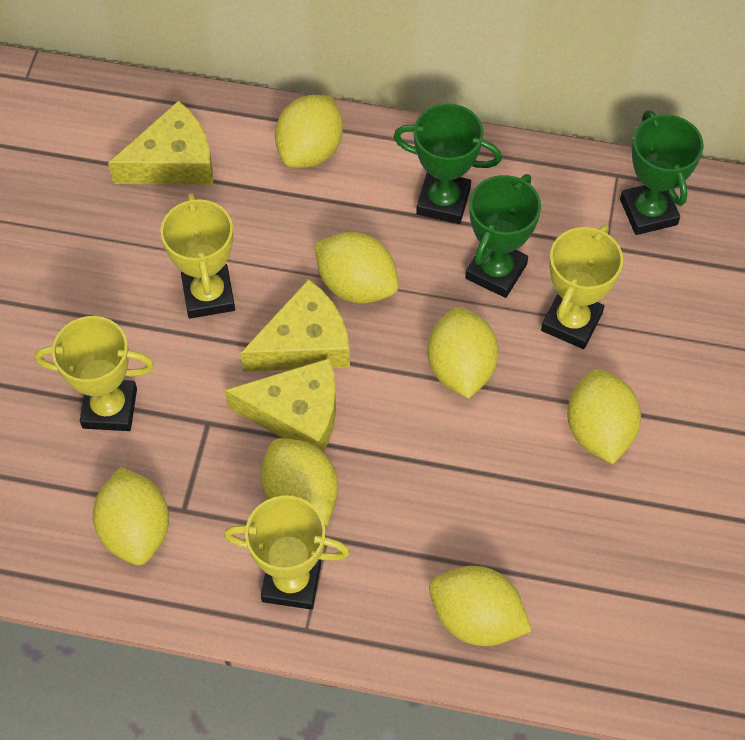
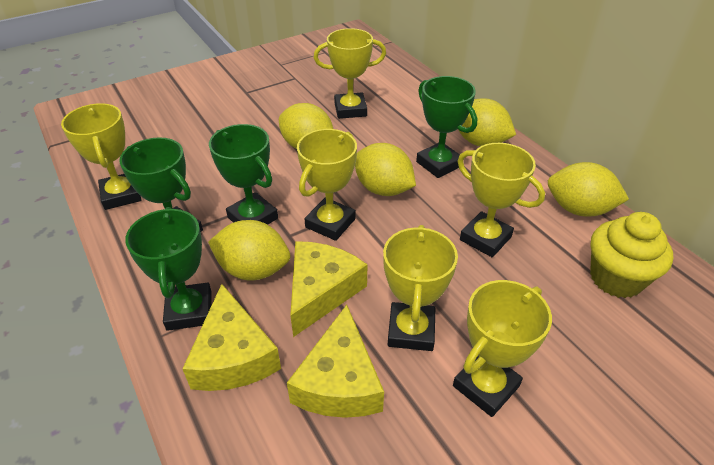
green trophy: 3 -> 4
yellow cupcake: 0 -> 1
yellow lemon: 7 -> 5
yellow trophy: 4 -> 6

